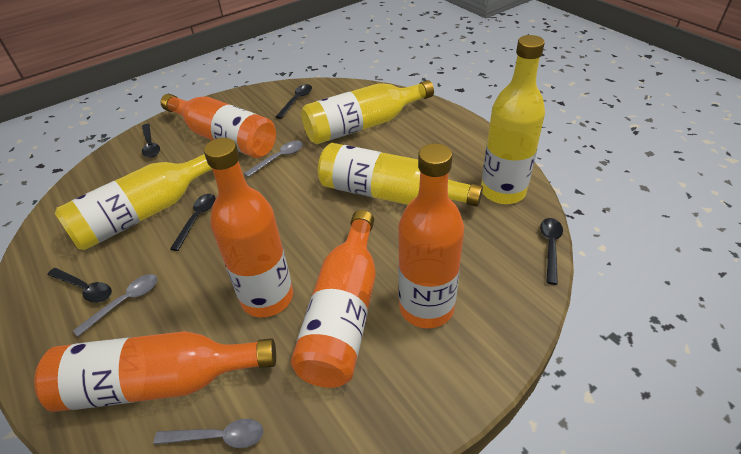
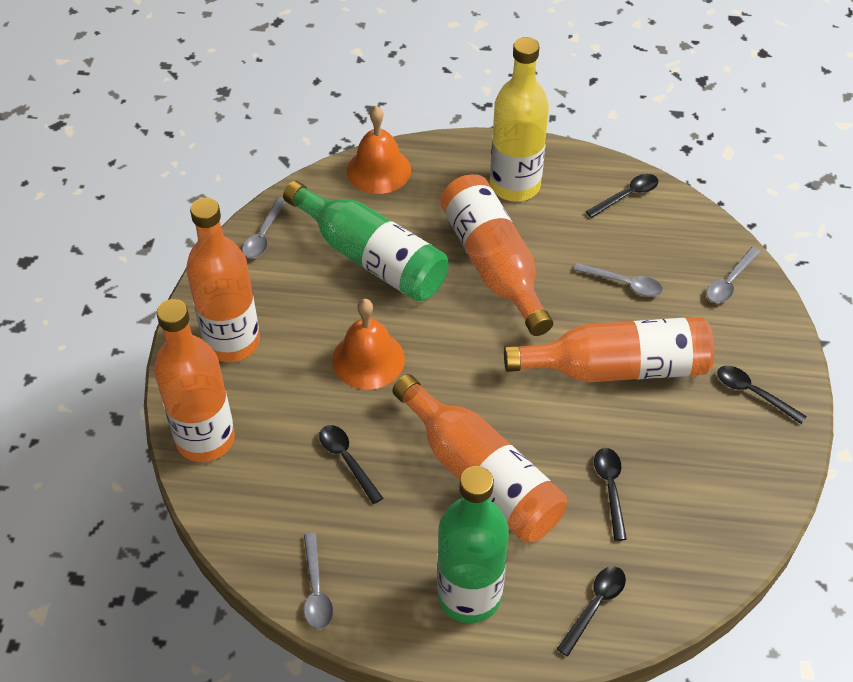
green bottle: 0 -> 2
grey spoon: 3 -> 4
orange bell: 0 -> 2
yellow bottle: 4 -> 1

